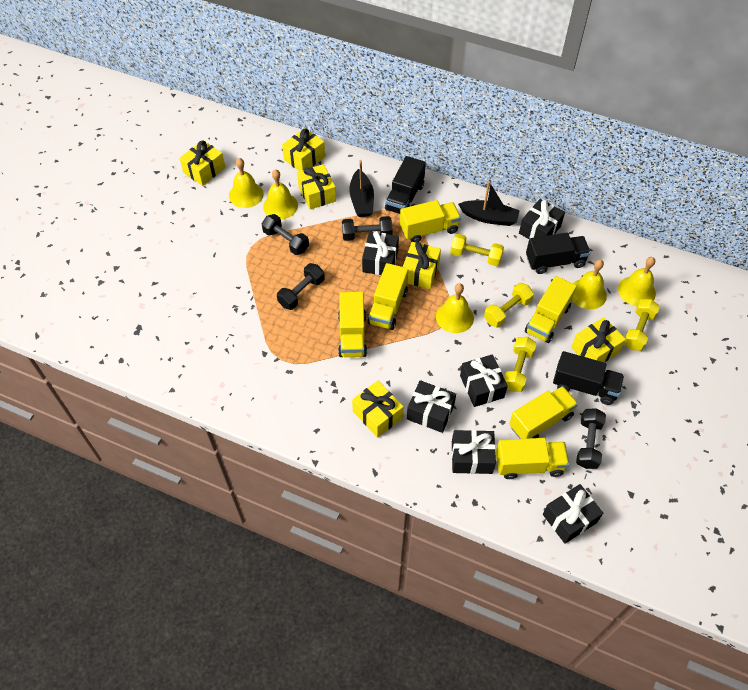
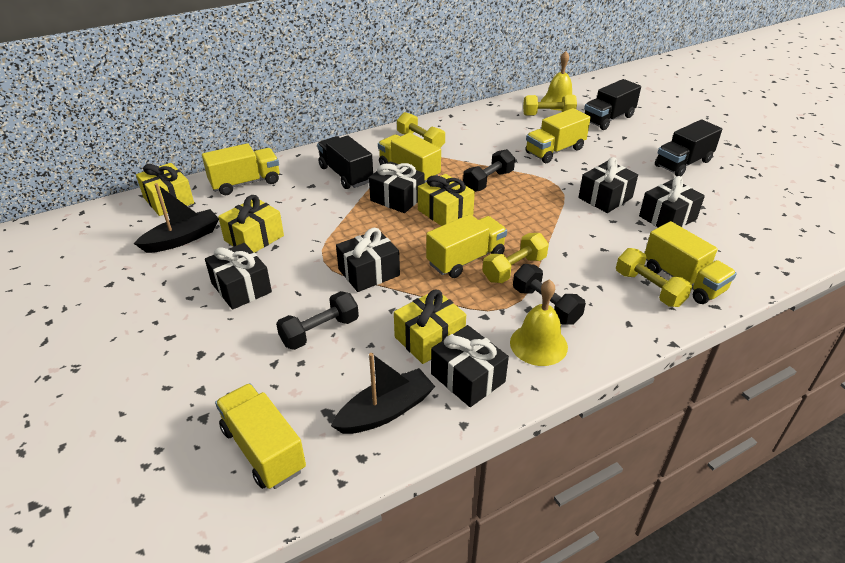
black dumbbell: 4 -> 3
yellow bell: 5 -> 2
yellow gift: 6 -> 4

